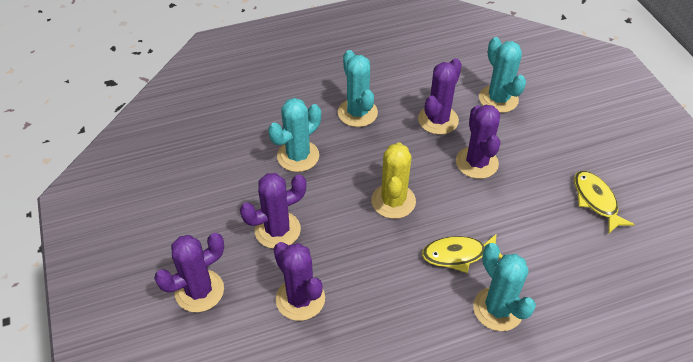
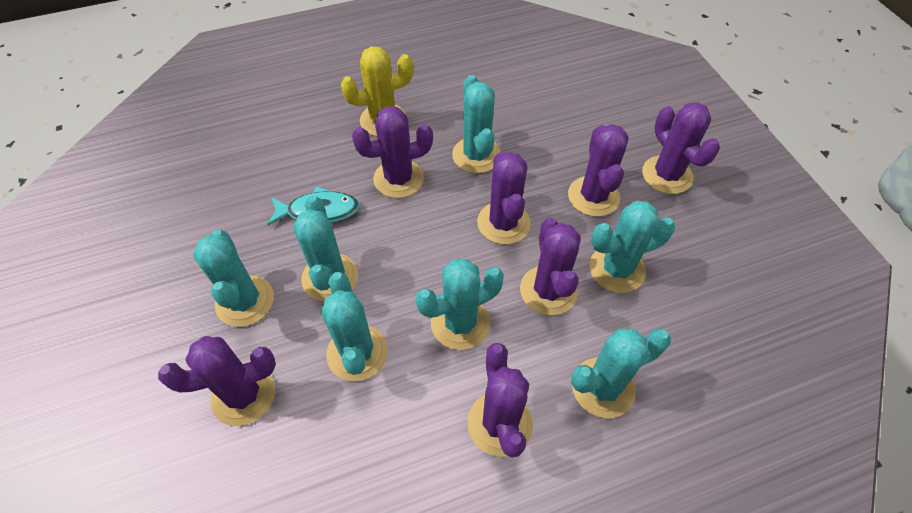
purple cactus: 5 -> 7
turquoise cactus: 4 -> 7
turquoise fish: 0 -> 1
yellow fish: 2 -> 0

